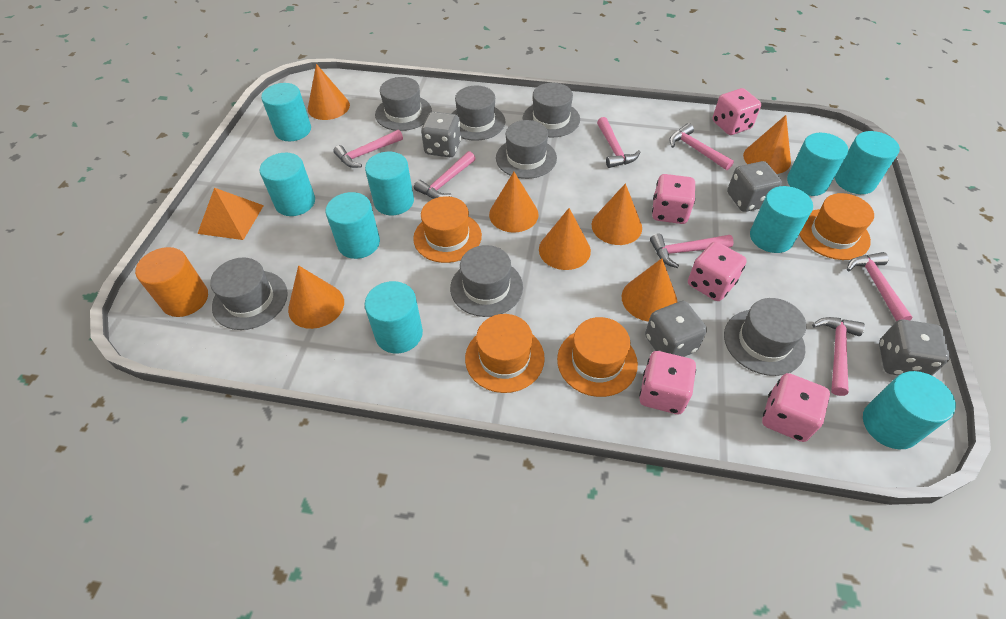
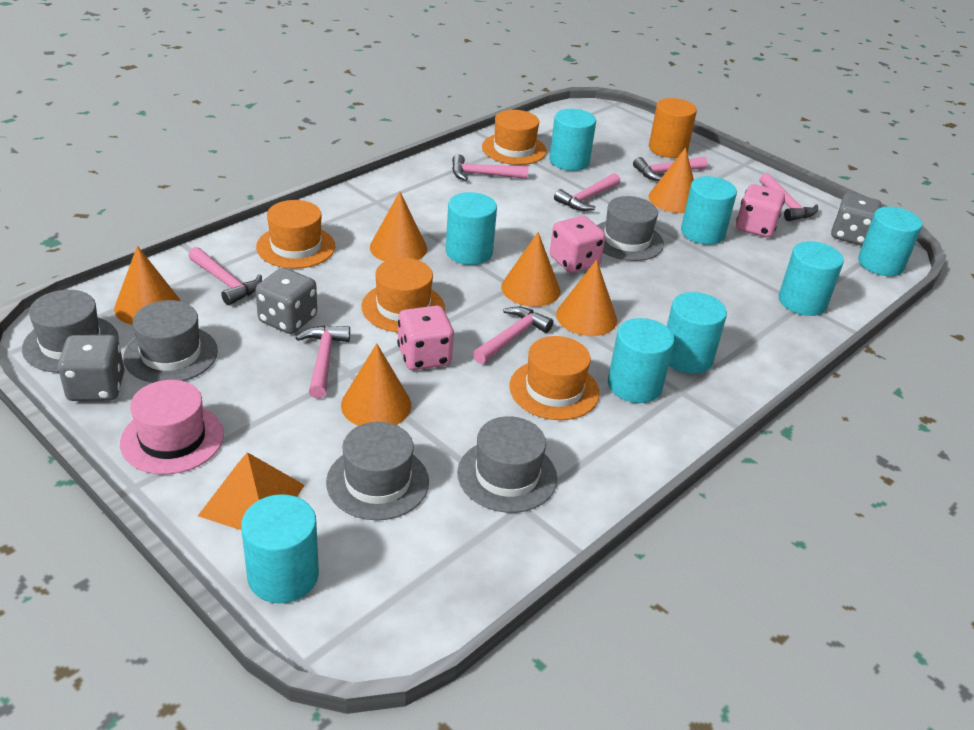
grey dice: 4 -> 3
grey hat: 7 -> 5
orange cone: 7 -> 6
pink dice: 5 -> 3
pink hat: 0 -> 1
turquoise cylinder: 9 -> 8

